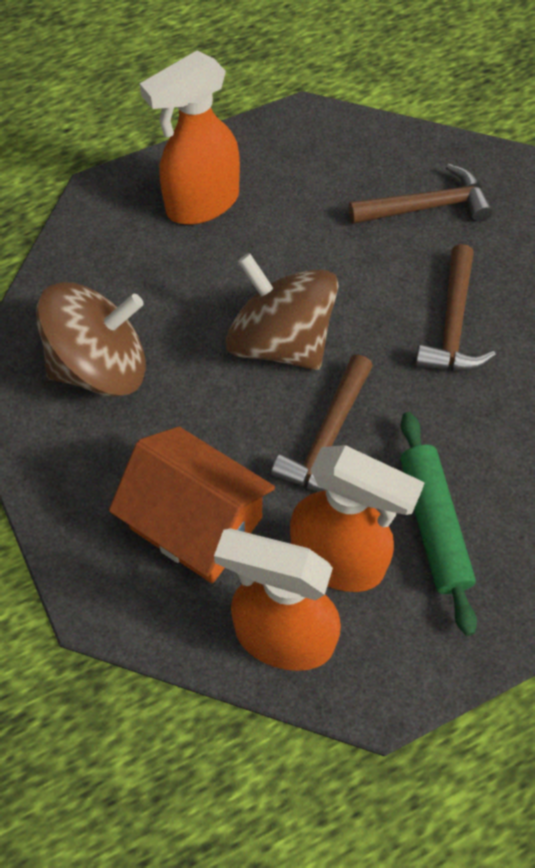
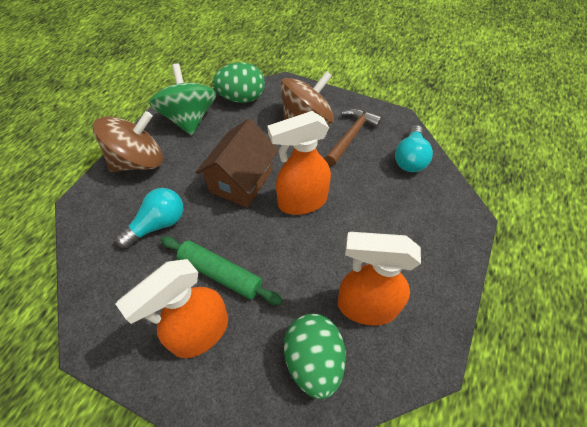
brown hammer: 3 -> 1
brown house: 0 -> 1
green egg: 0 -> 2
green spinning top: 0 -> 1
orange house: 1 -> 0
turquoise light bulb: 0 -> 2

